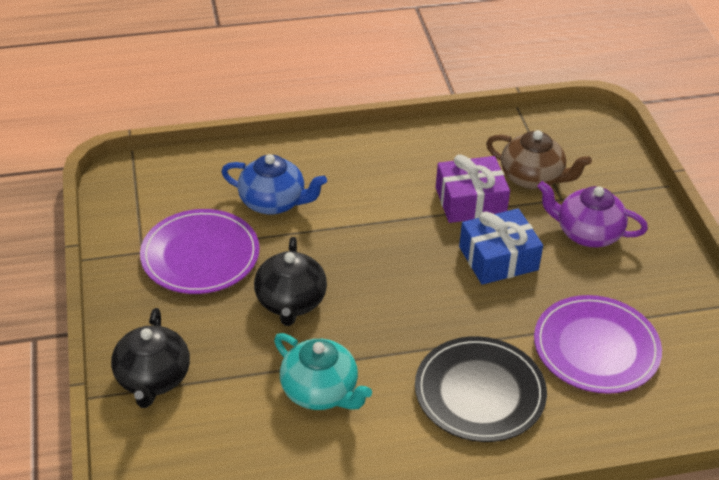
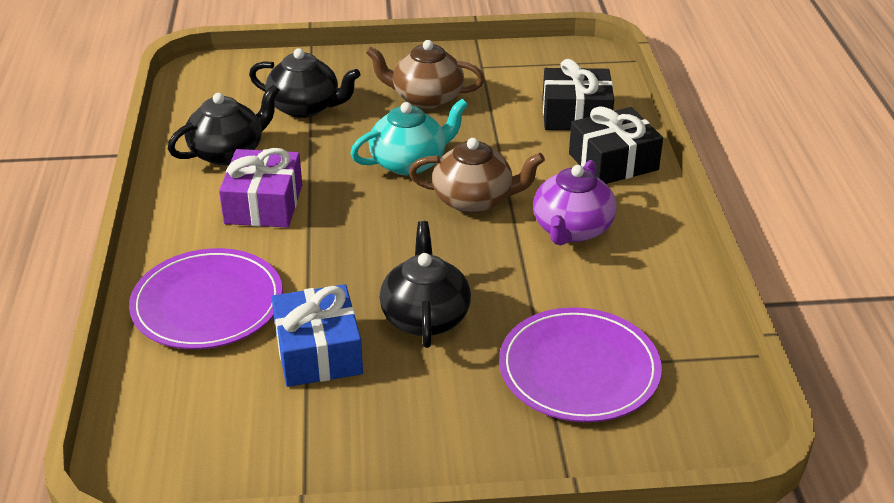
black gift: 0 -> 2
black plate: 1 -> 0
black teapot: 2 -> 3
blue teapot: 1 -> 0
brown teapot: 1 -> 2

